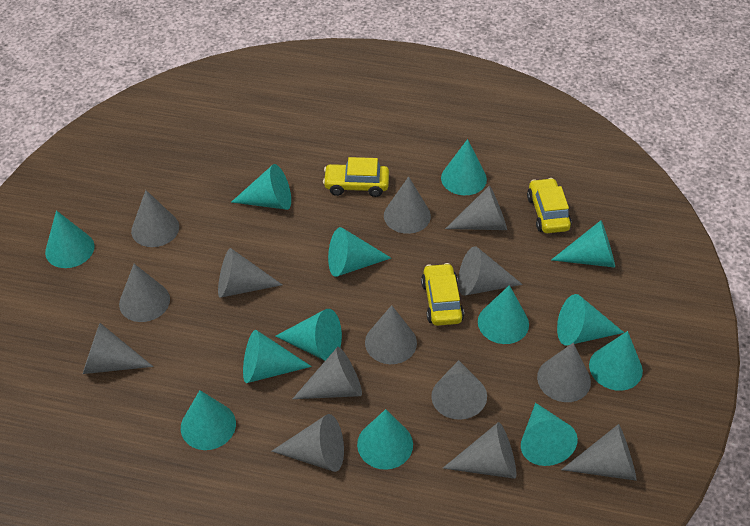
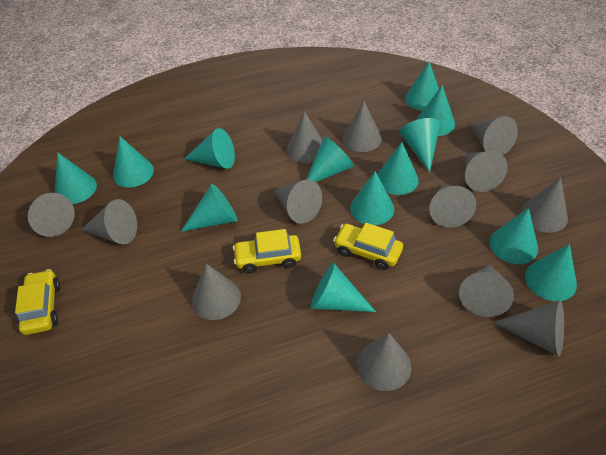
grey cone: 14 -> 13

